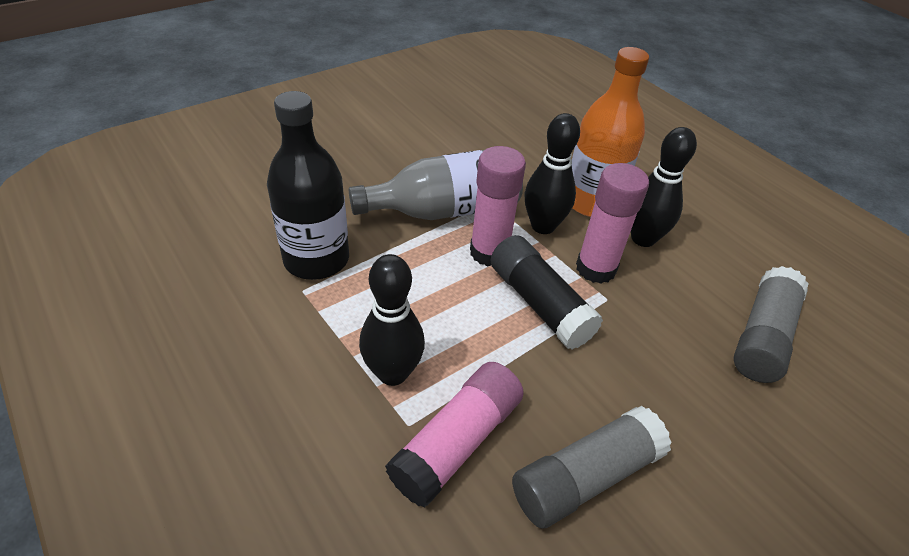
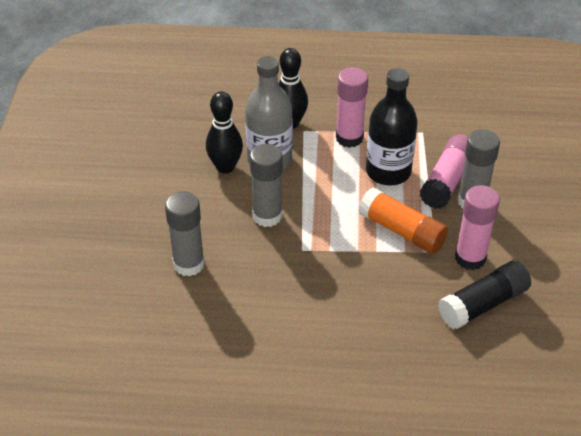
black bowling pin: 3 -> 2
grey glue stick: 2 -> 3
orange bottle: 1 -> 0
orange glue stick: 0 -> 1

